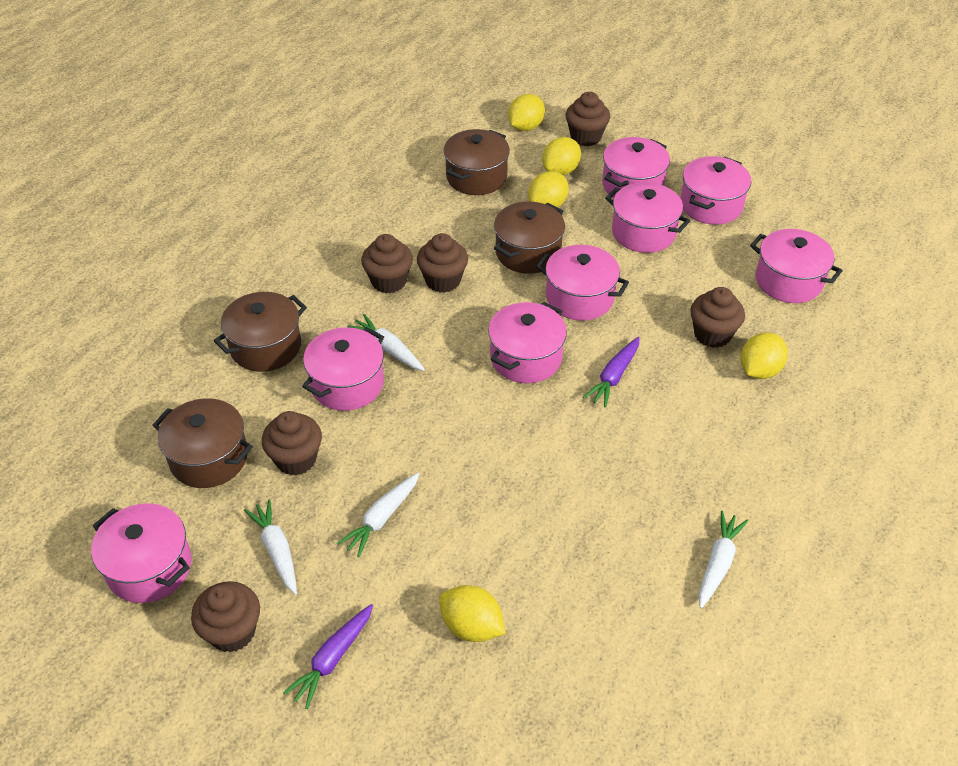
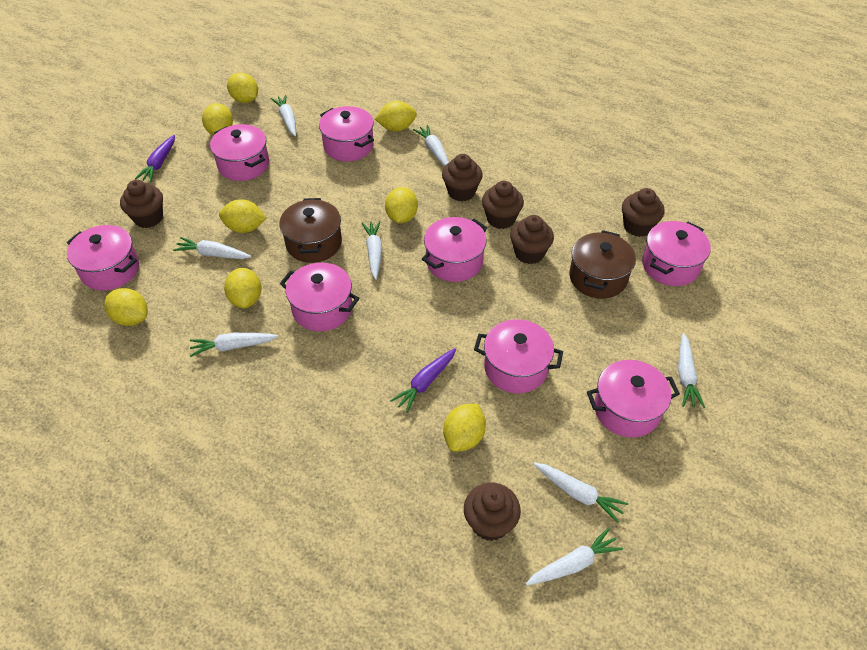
brown pot: 4 -> 2
white carrot: 4 -> 8
yellow lemon: 5 -> 8

